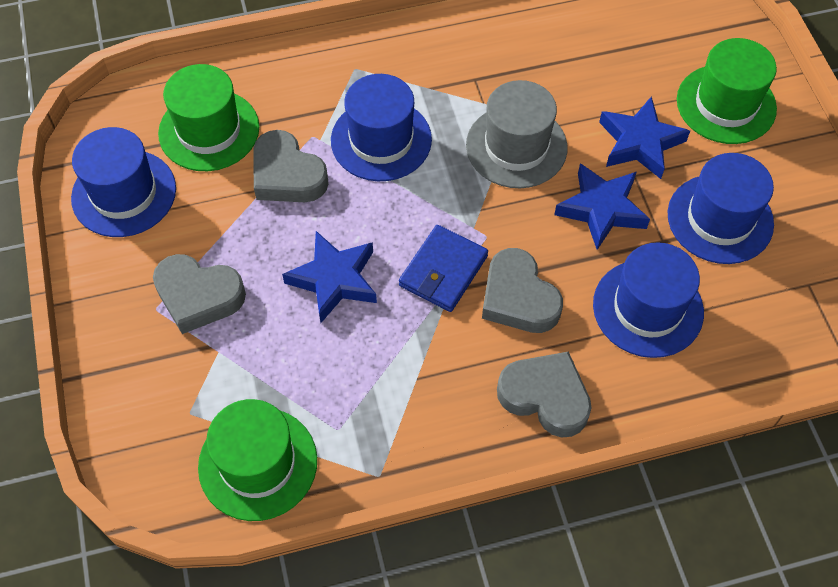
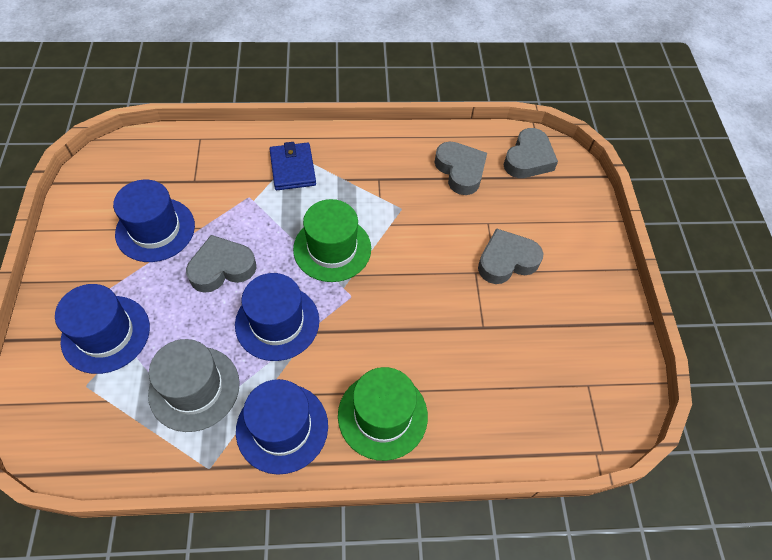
blue star: 3 -> 0
green hat: 3 -> 2

